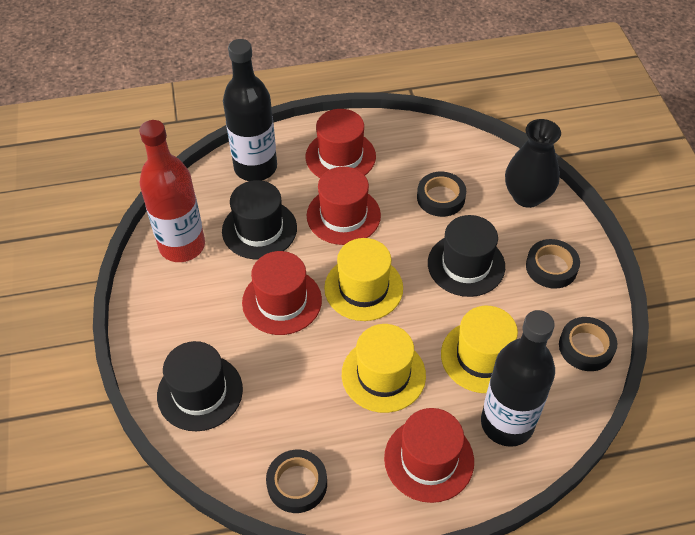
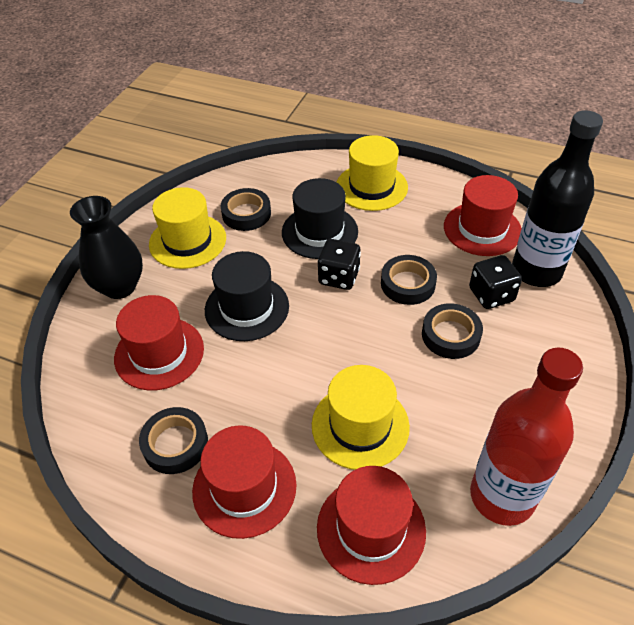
black bottle: 2 -> 1
black dice: 0 -> 2
black hat: 3 -> 2

